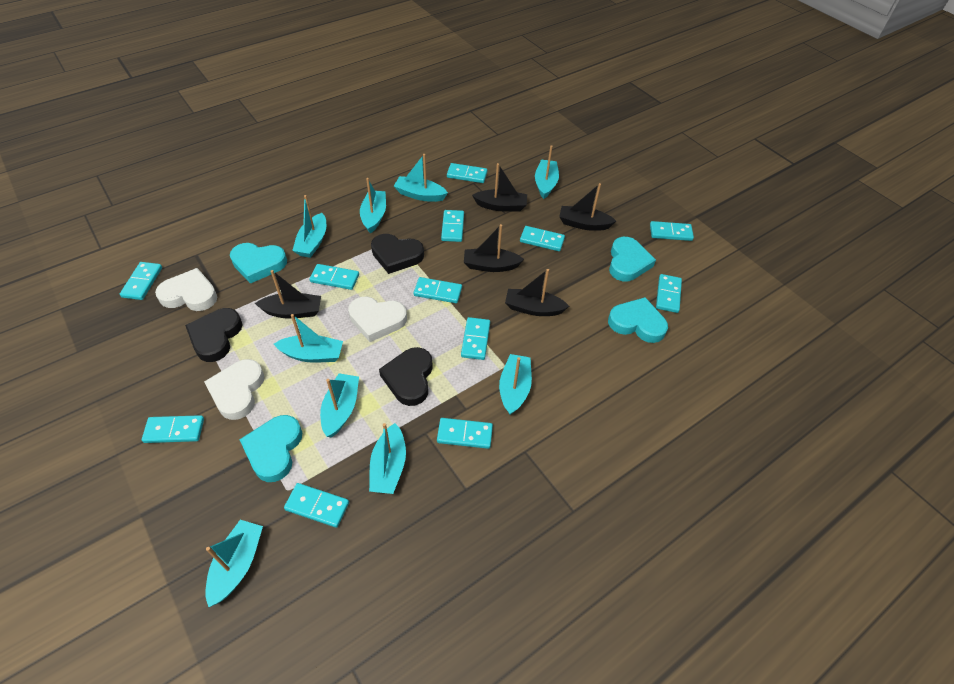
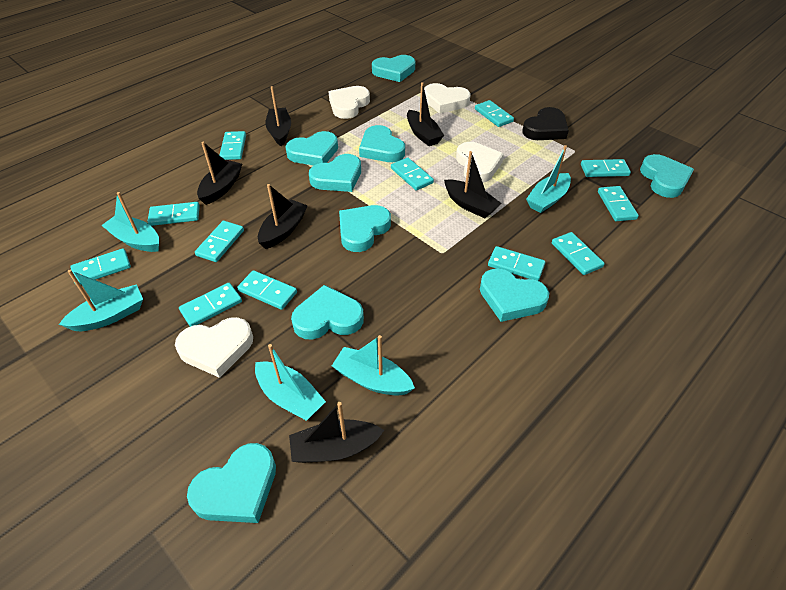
black boat: 5 -> 6
black heart: 3 -> 1
turquoise boat: 9 -> 5
turquoise heart: 4 -> 9
white heart: 3 -> 4

